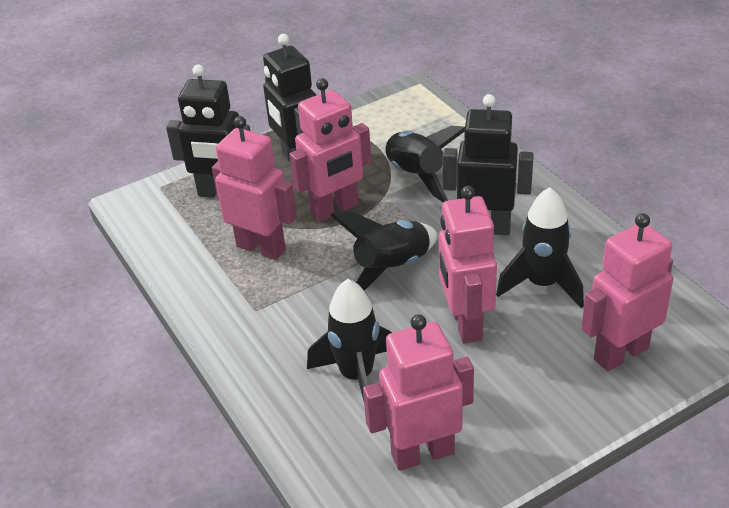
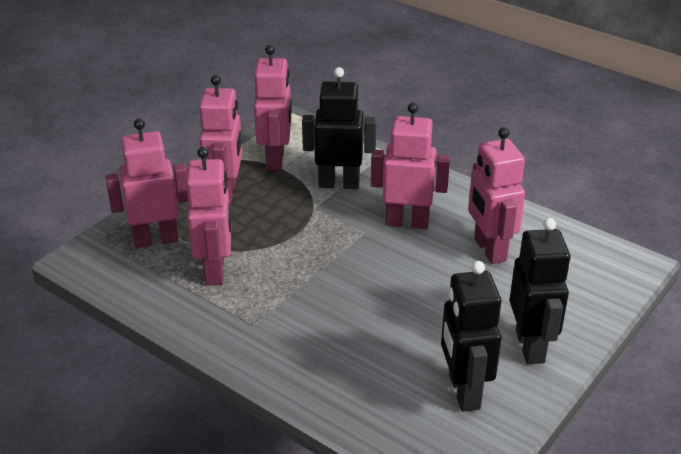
black rocket: 4 -> 0
pink robot: 5 -> 6

